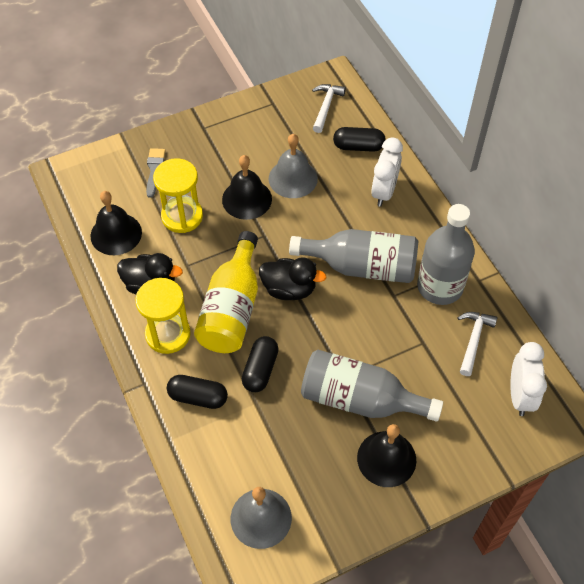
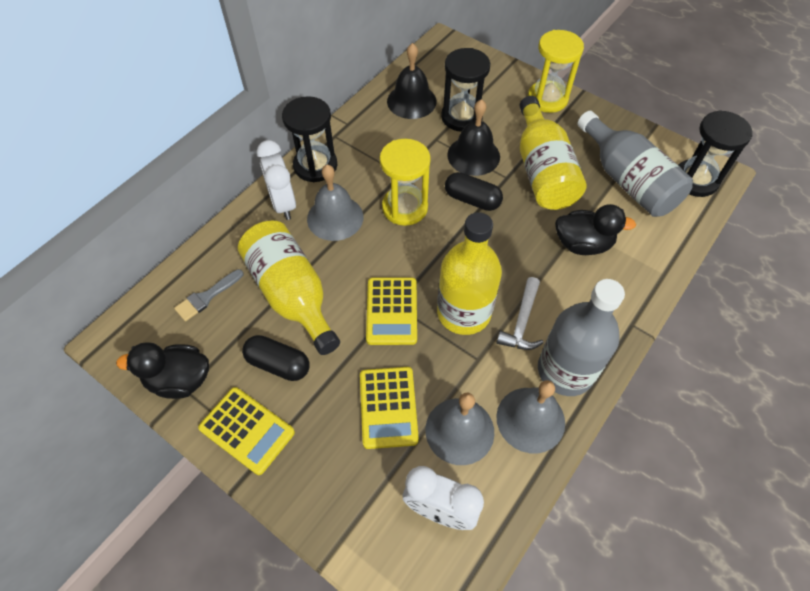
black bell: 3 -> 2
black capsule: 3 -> 2
black hourglass: 0 -> 3
grey bell: 2 -> 3
grey bottle: 3 -> 2
white hammer: 2 -> 1
yellow bottle: 1 -> 3
yellow calculator: 0 -> 3

